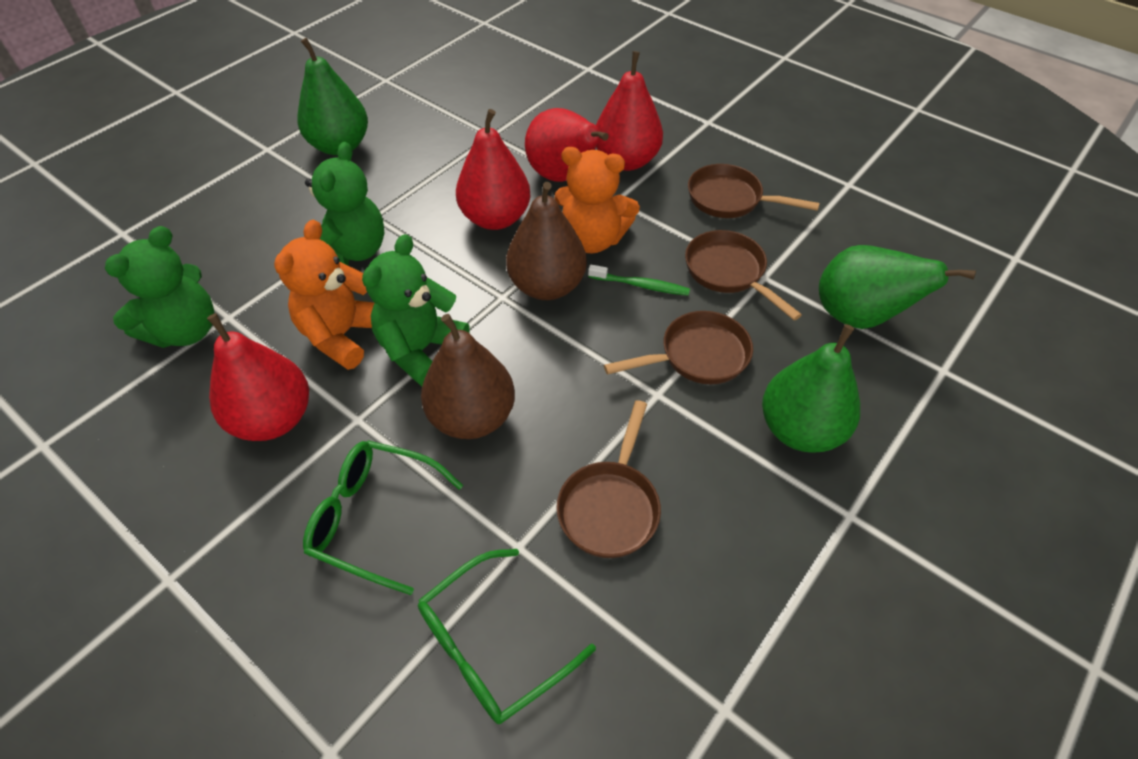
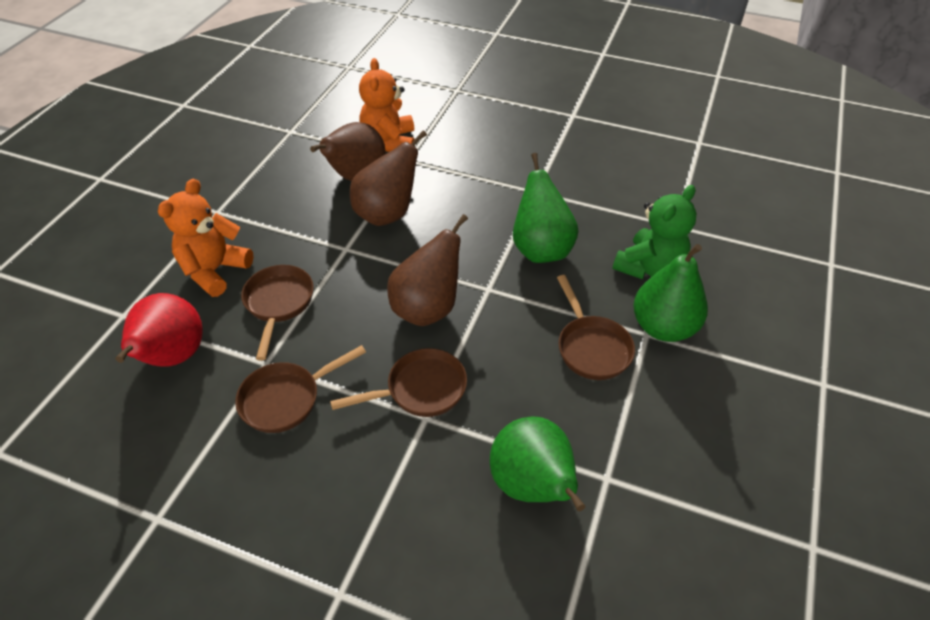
brown pear: 2 -> 3
green glasses: 2 -> 0
green teddy bear: 3 -> 1
green toothbrush: 1 -> 0
red pear: 4 -> 1

